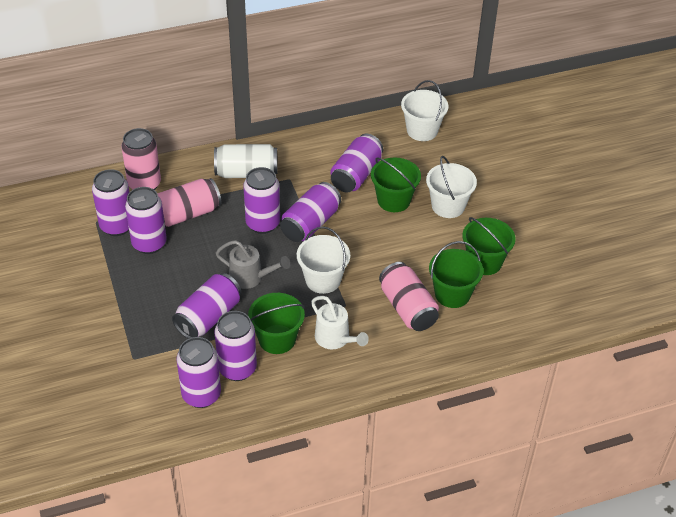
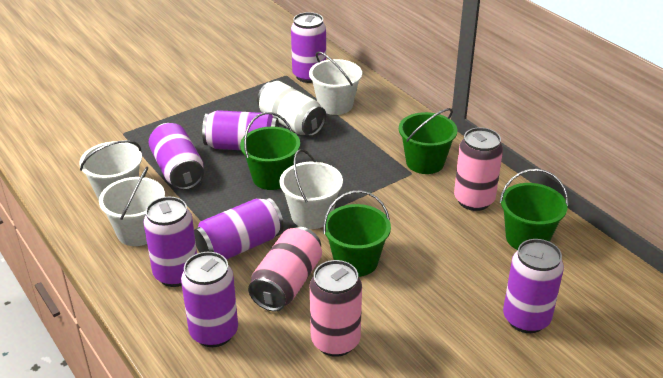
grey watering can: 1 -> 0
purple can: 8 -> 7
white bucket: 3 -> 4
white watering can: 1 -> 0

